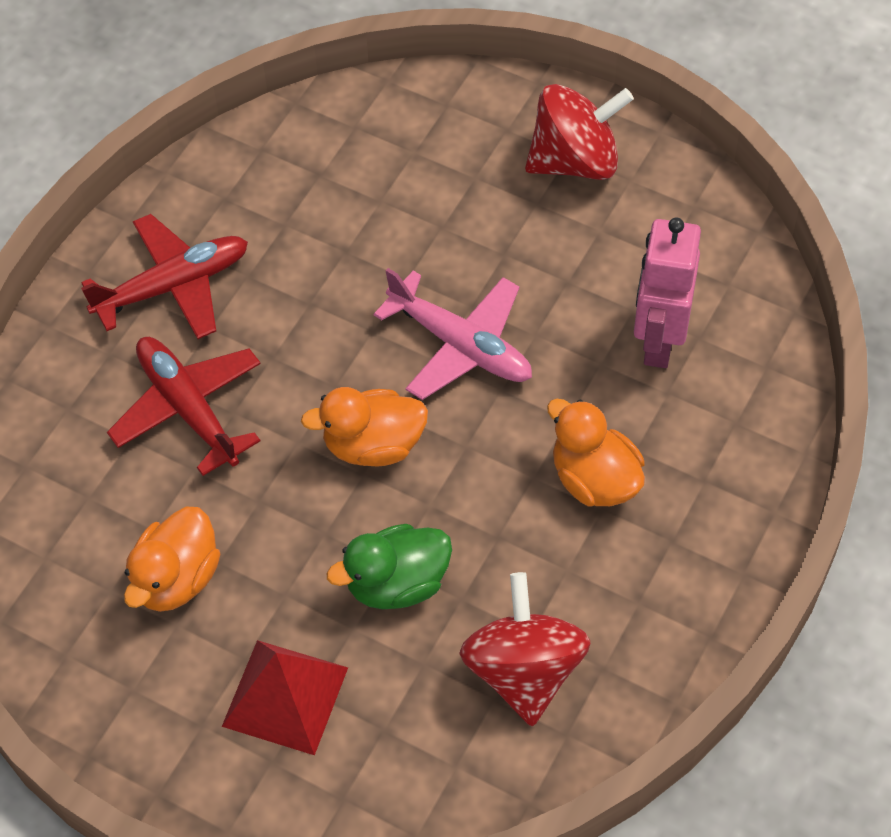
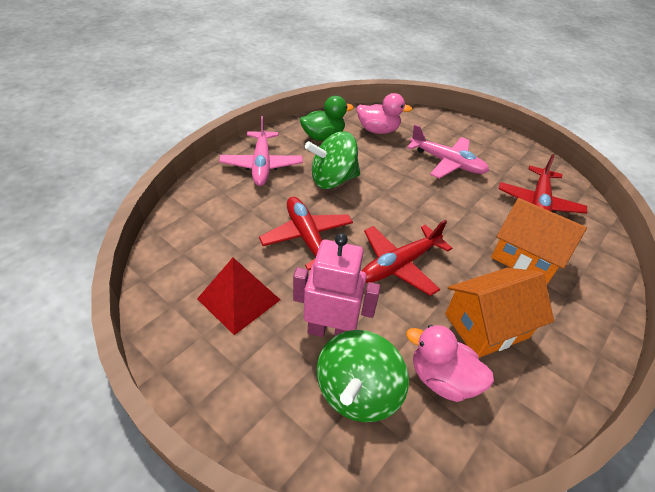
green spinning top: 0 -> 2
orange duck: 3 -> 0
orange house: 0 -> 2
pink duck: 0 -> 2
pink plane: 1 -> 2
red plane: 2 -> 3
red spinning top: 2 -> 0

